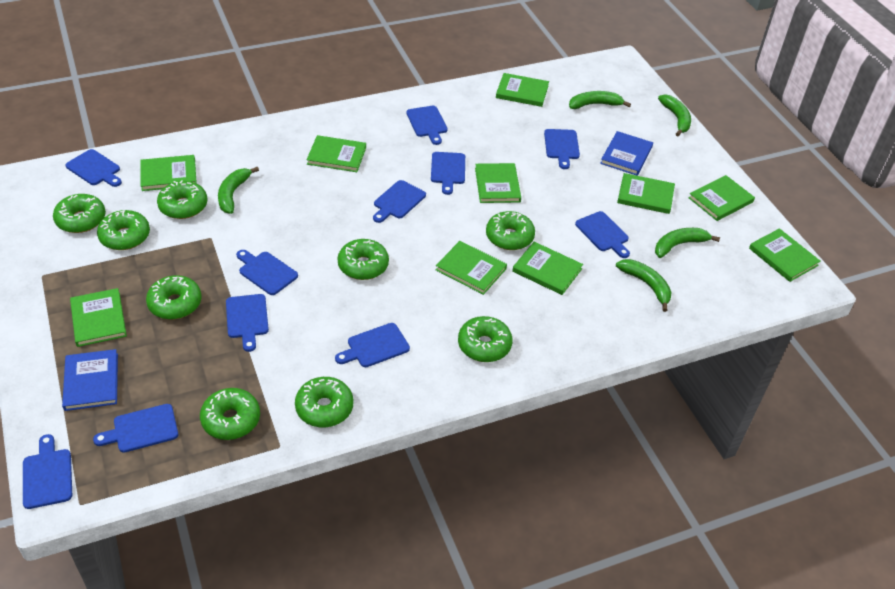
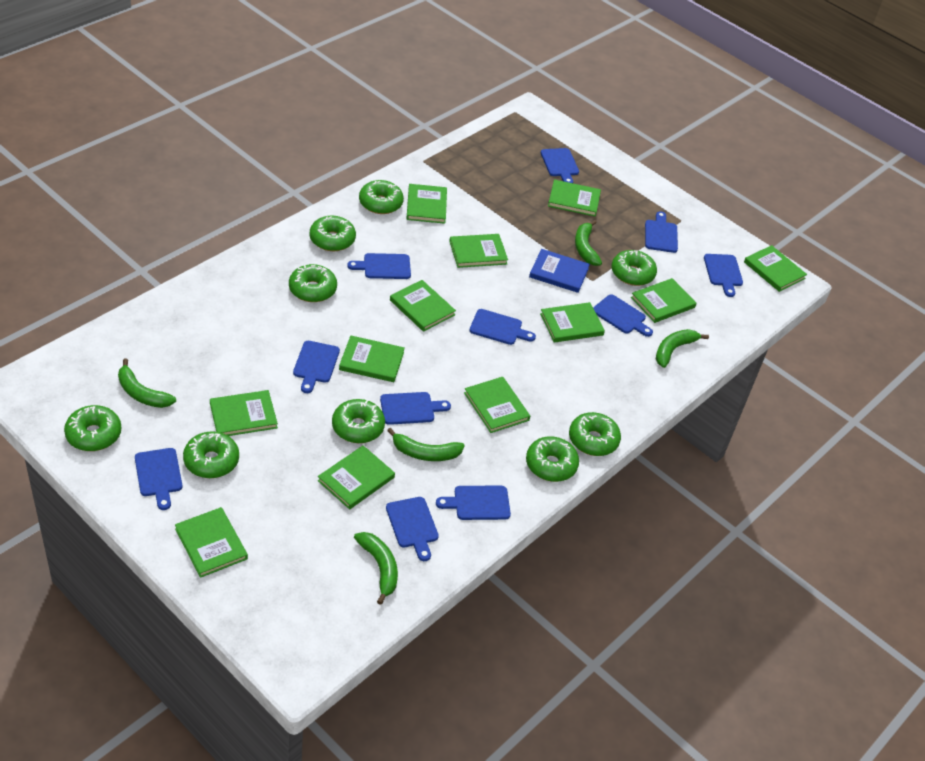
blue book: 2 -> 1
green book: 10 -> 12

